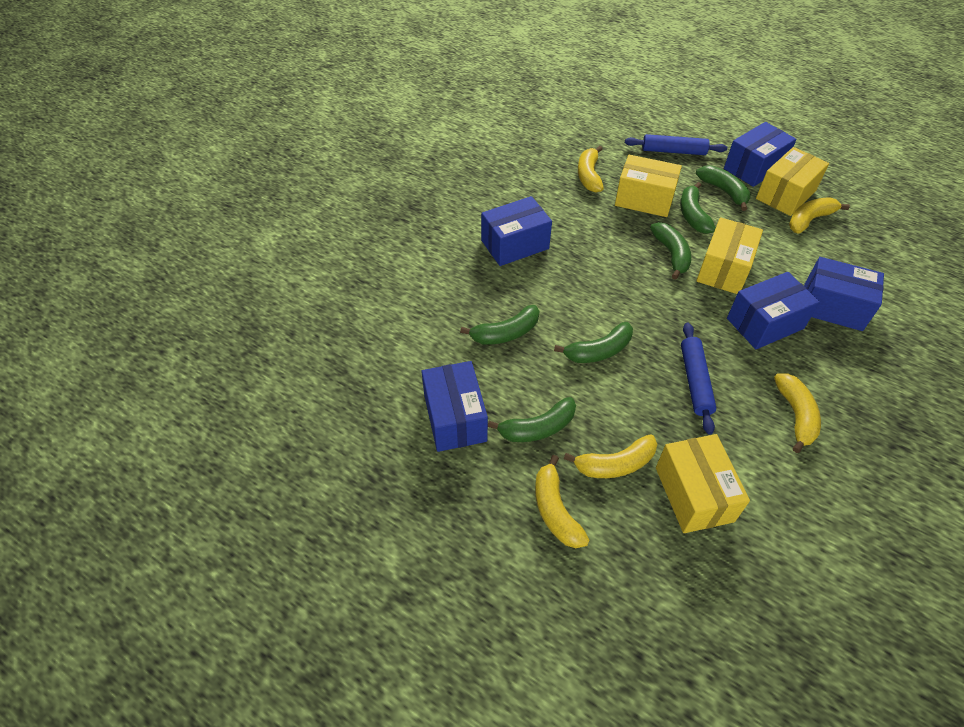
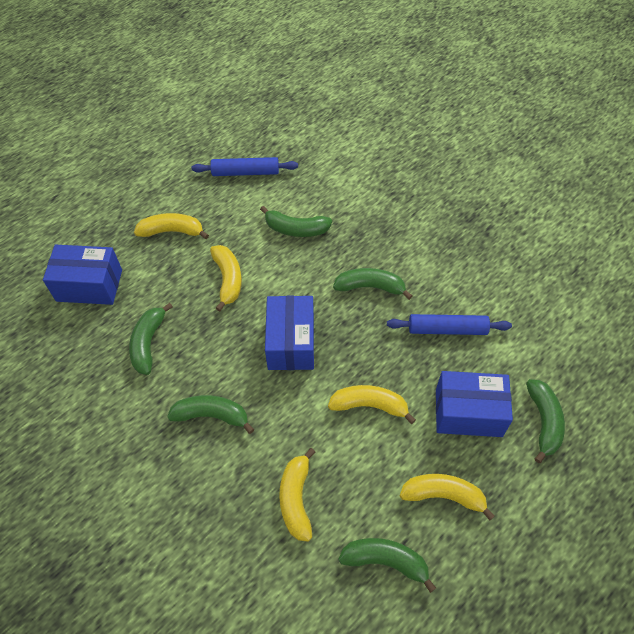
blue box: 5 -> 3
yellow box: 4 -> 0

